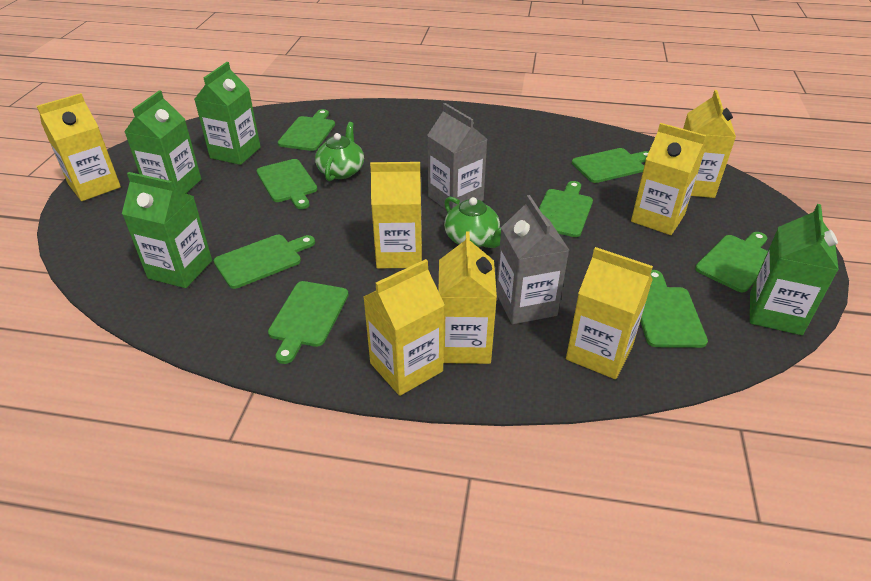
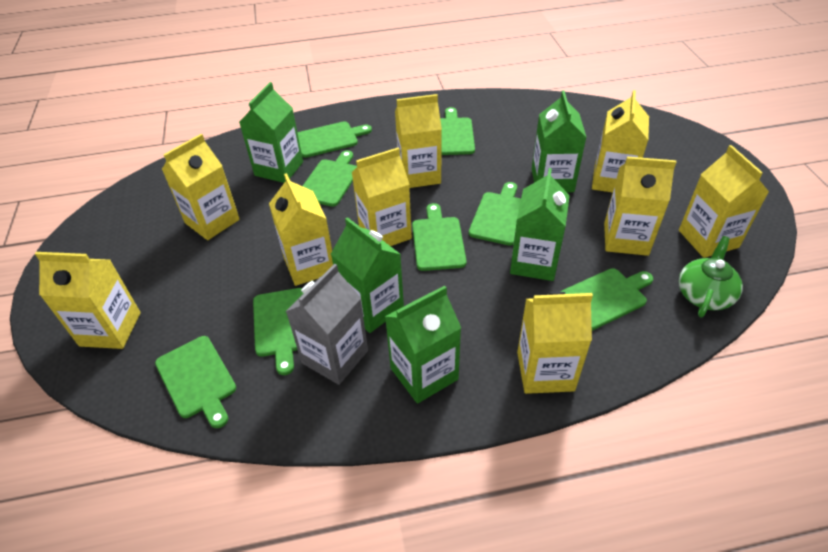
green carton: 4 -> 5
green teapot: 2 -> 1
grey carton: 2 -> 1
yellow carton: 7 -> 9

